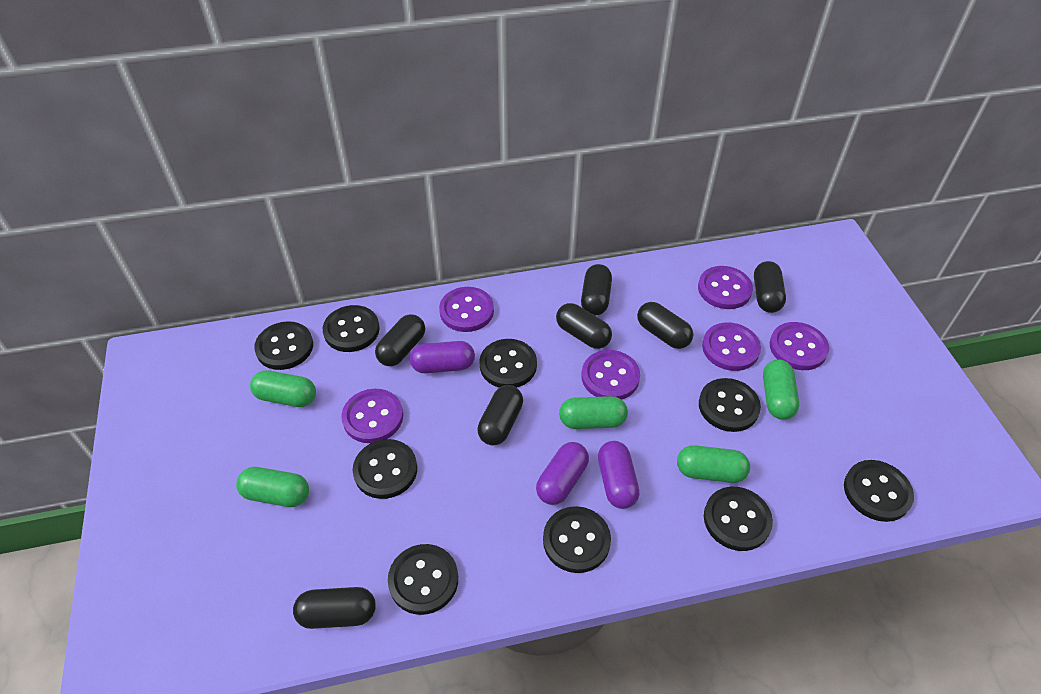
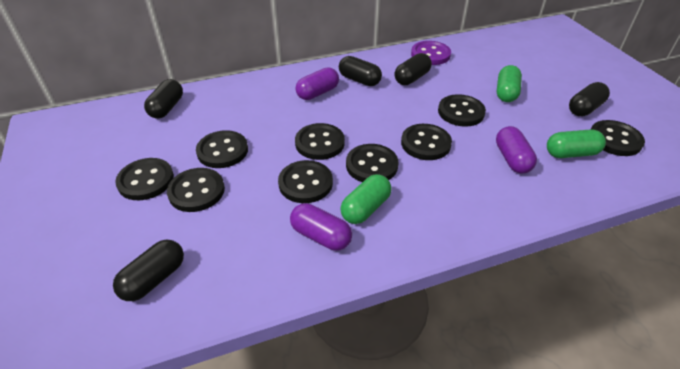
black capsule: 7 -> 5
green capsule: 5 -> 3
purple button: 6 -> 1

